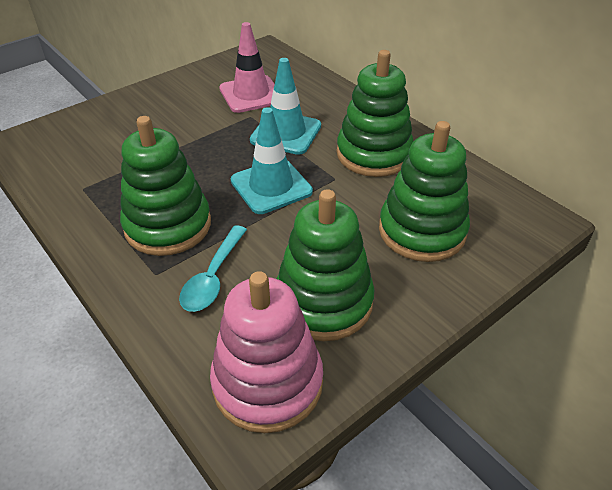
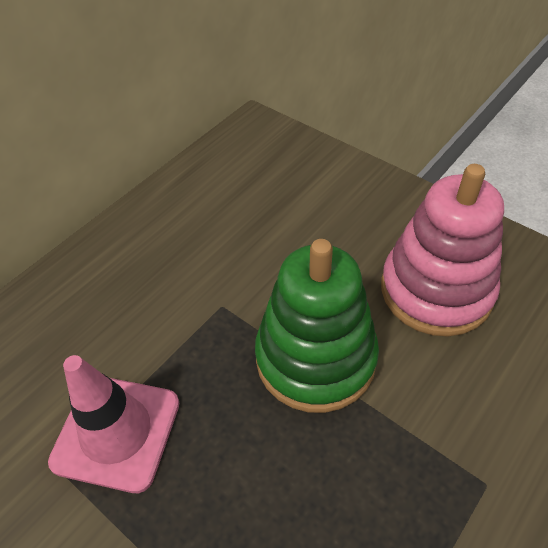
green stacking toy: 4 -> 1
turquoise spoon: 1 -> 0
turquoise traffic cone: 2 -> 0

